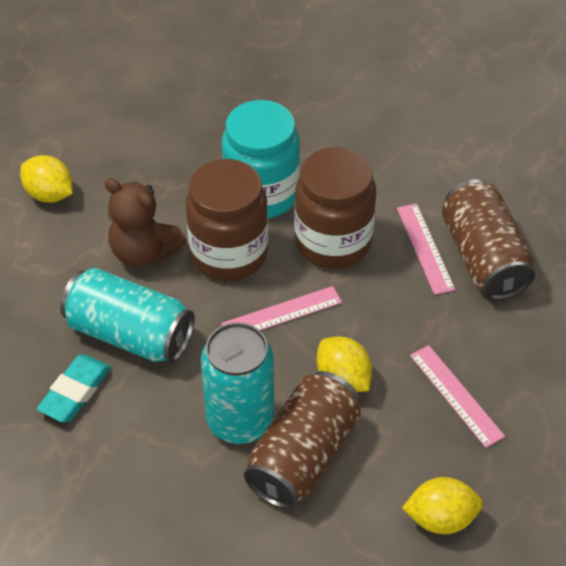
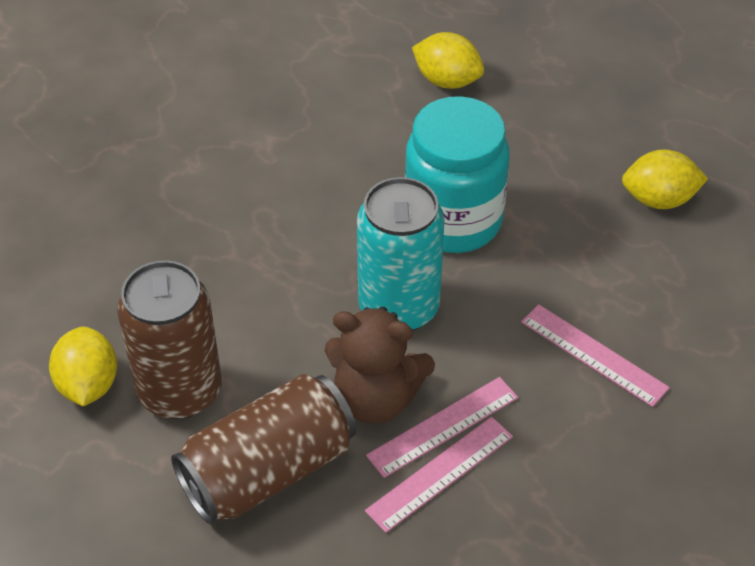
brown jar: 2 -> 0
turquoise can: 2 -> 1
turquoise eraser: 1 -> 0

